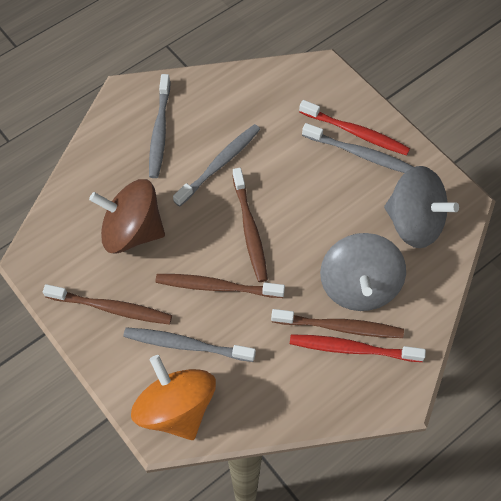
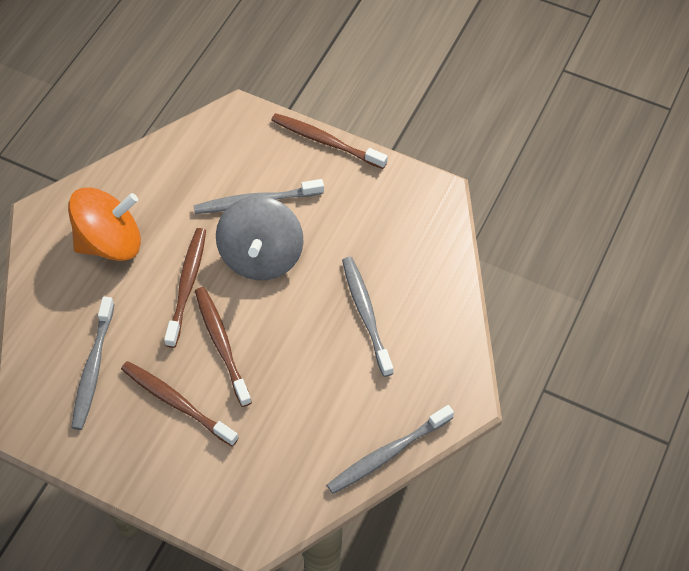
brown spinning top: 1 -> 0
grey spinning top: 2 -> 1
red toothbrush: 2 -> 0

